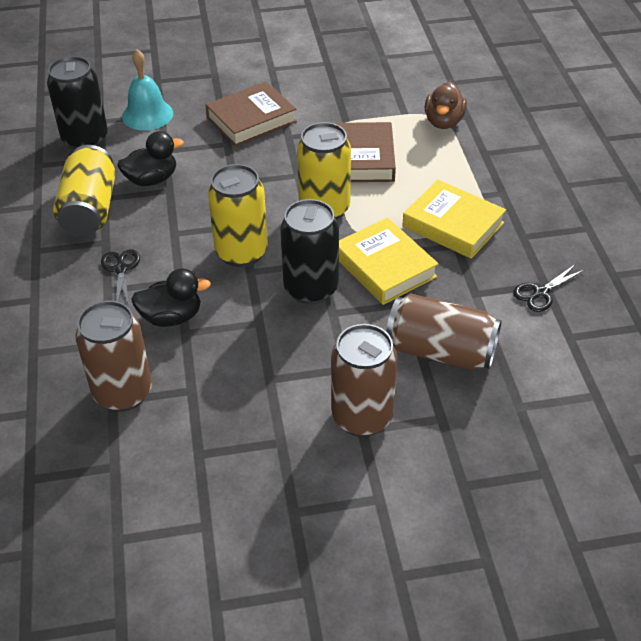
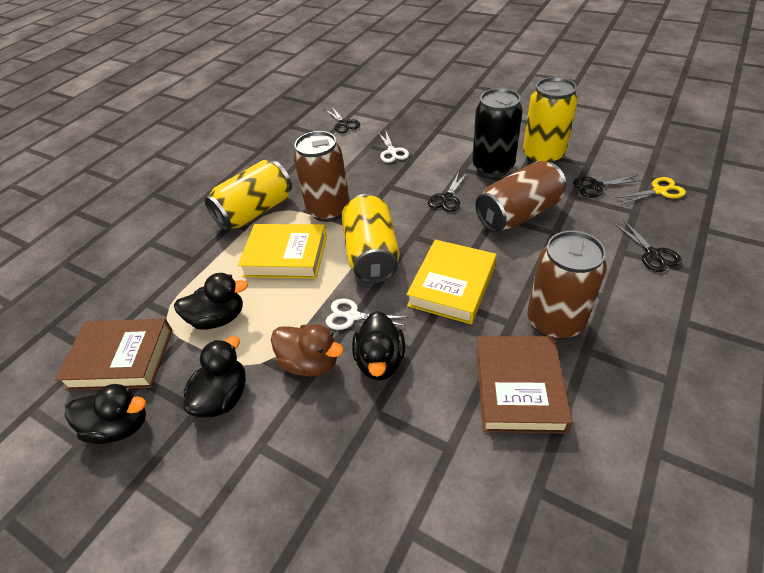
black can: 2 -> 1
black duck: 2 -> 4
black scissors: 2 -> 4
turquoise bell: 1 -> 0
white scissors: 0 -> 2
yellow scissors: 0 -> 1

